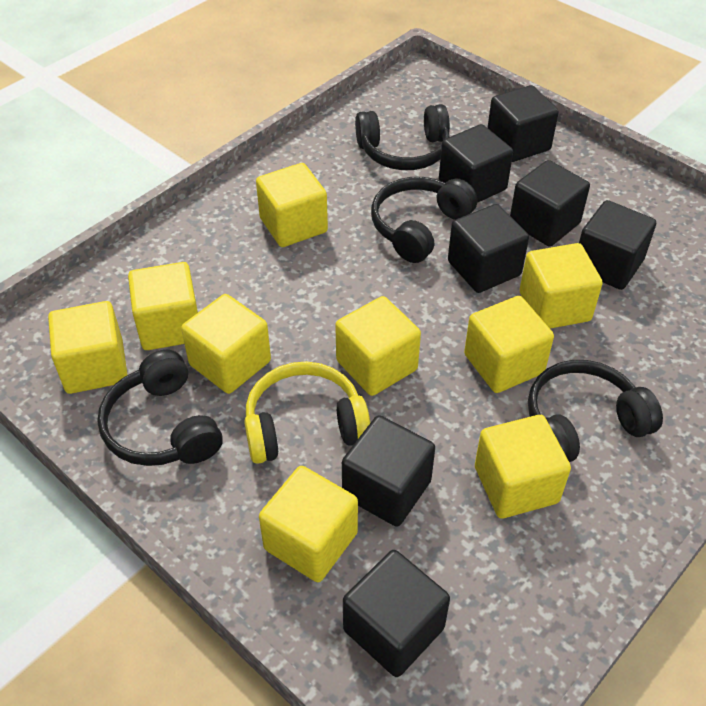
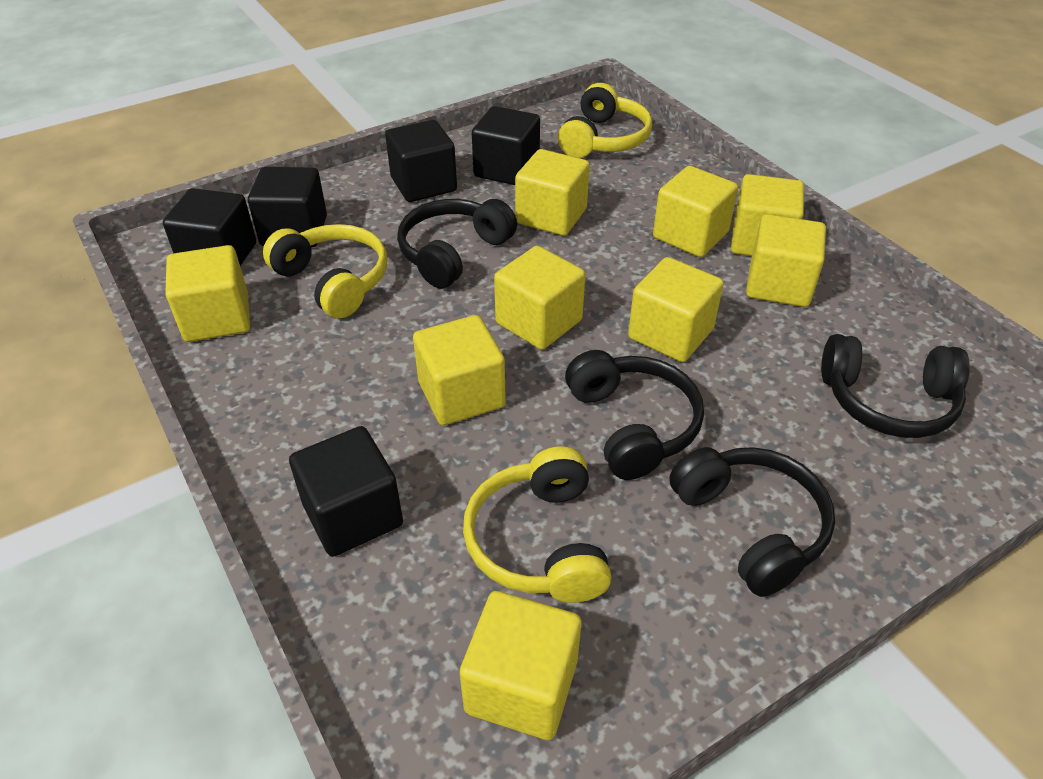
black cube: 7 -> 5
yellow headphones: 1 -> 3

